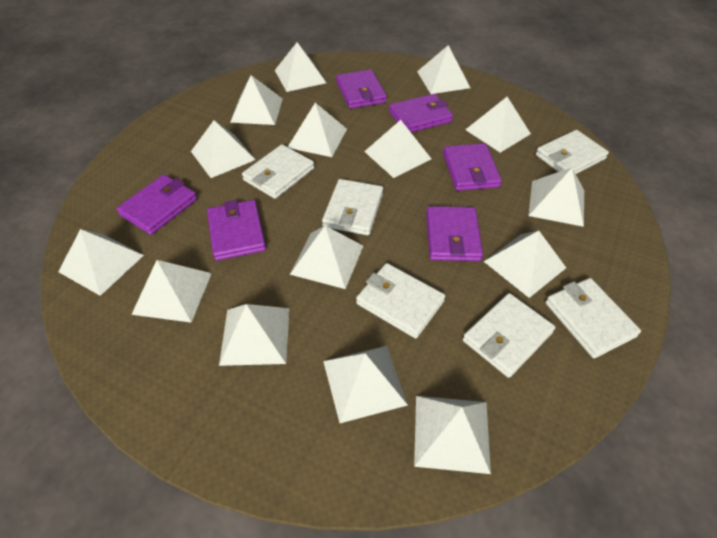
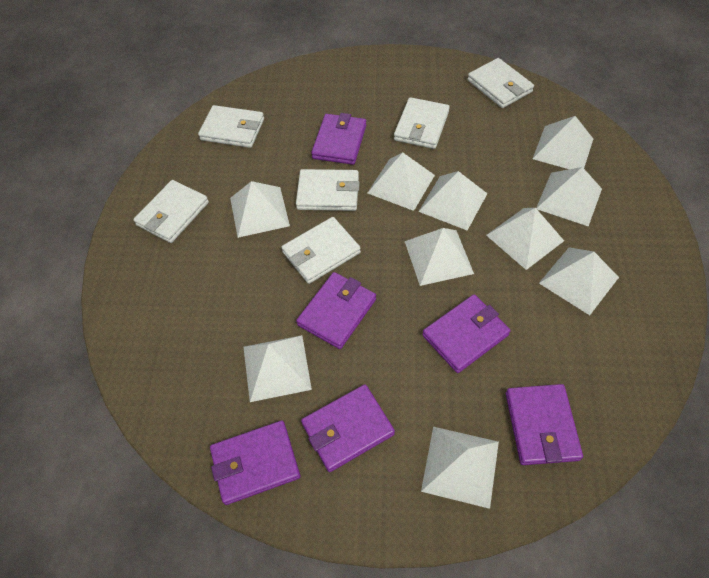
white pyramid: 15 -> 10

